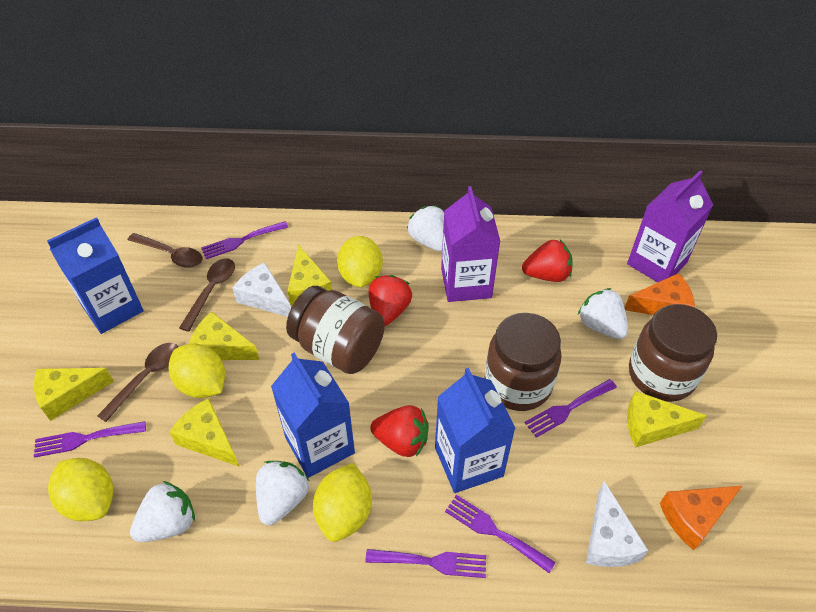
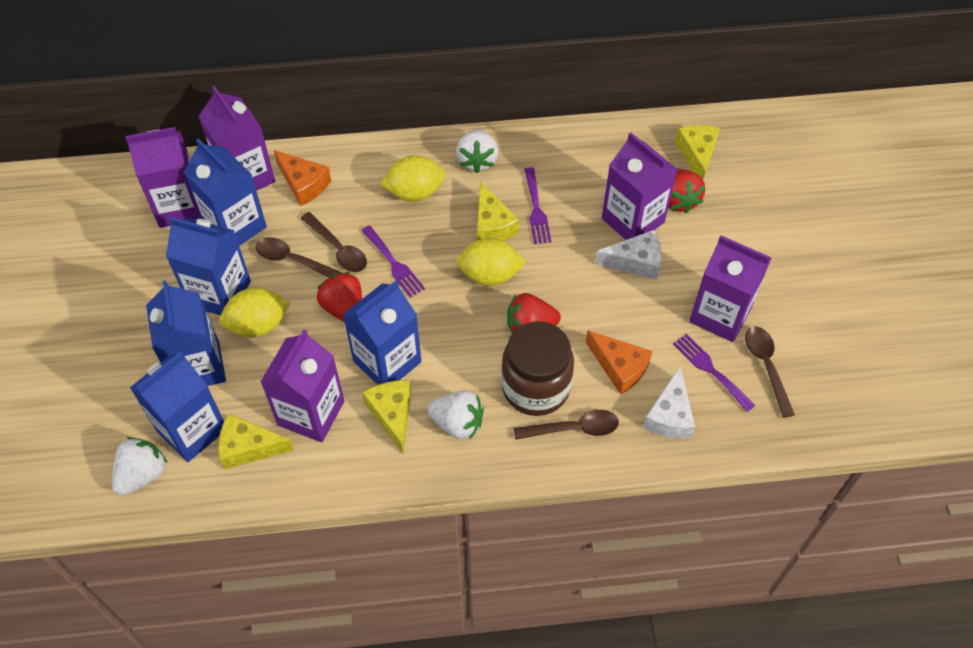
blue carton: 3 -> 5
brown jar: 3 -> 1
brown spoon: 3 -> 4
purple carton: 2 -> 5
purple fork: 5 -> 3
white strawberry: 4 -> 3
yellow cheese: 5 -> 4
yellow lemon: 4 -> 3

